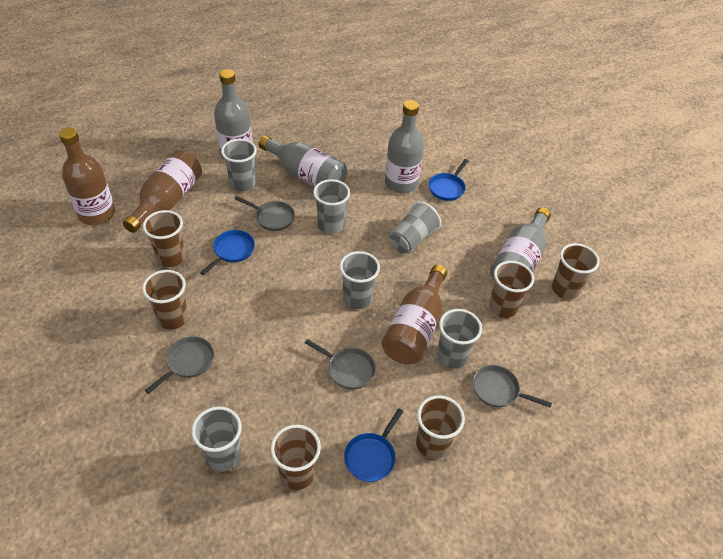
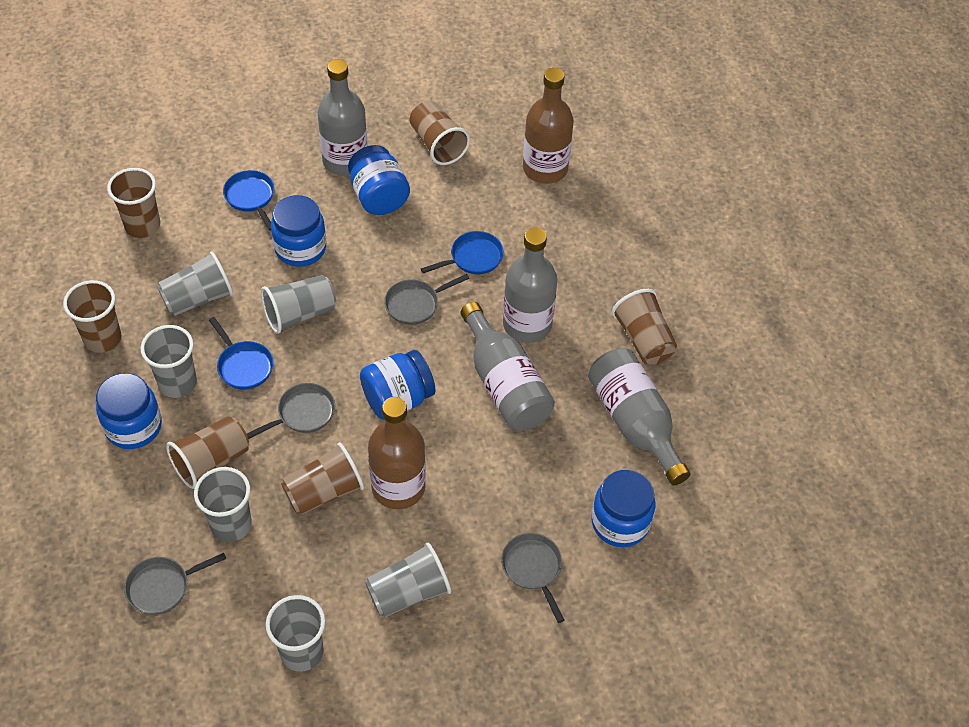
blue jar: 0 -> 5
brown bottle: 3 -> 2

